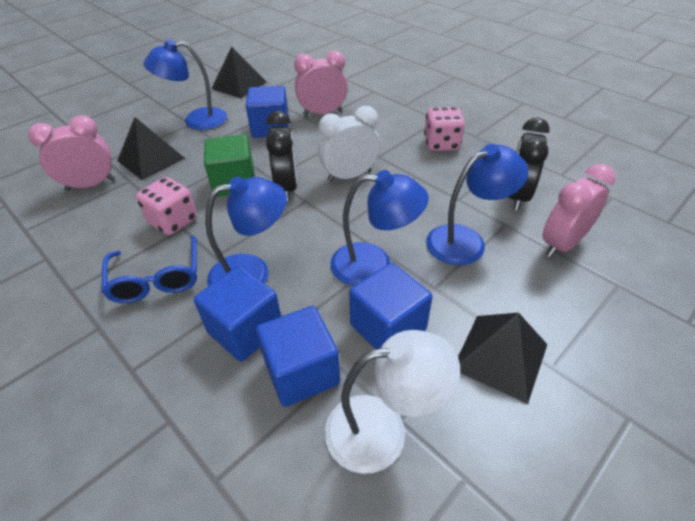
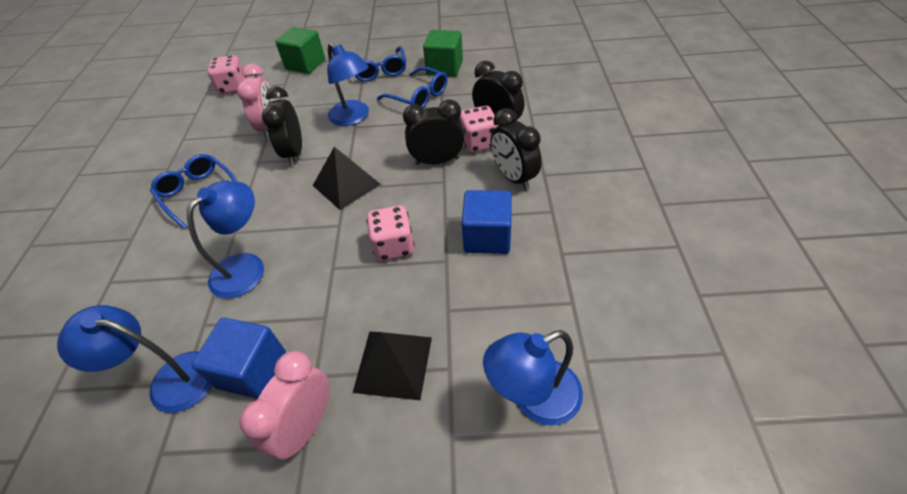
black clock: 2 -> 4
black pyramid: 3 -> 2
blue cube: 4 -> 2
blue glasses: 1 -> 3
green cube: 1 -> 2
pink clock: 3 -> 2
pink dice: 2 -> 3
white clock: 1 -> 0
white lamp: 1 -> 0

